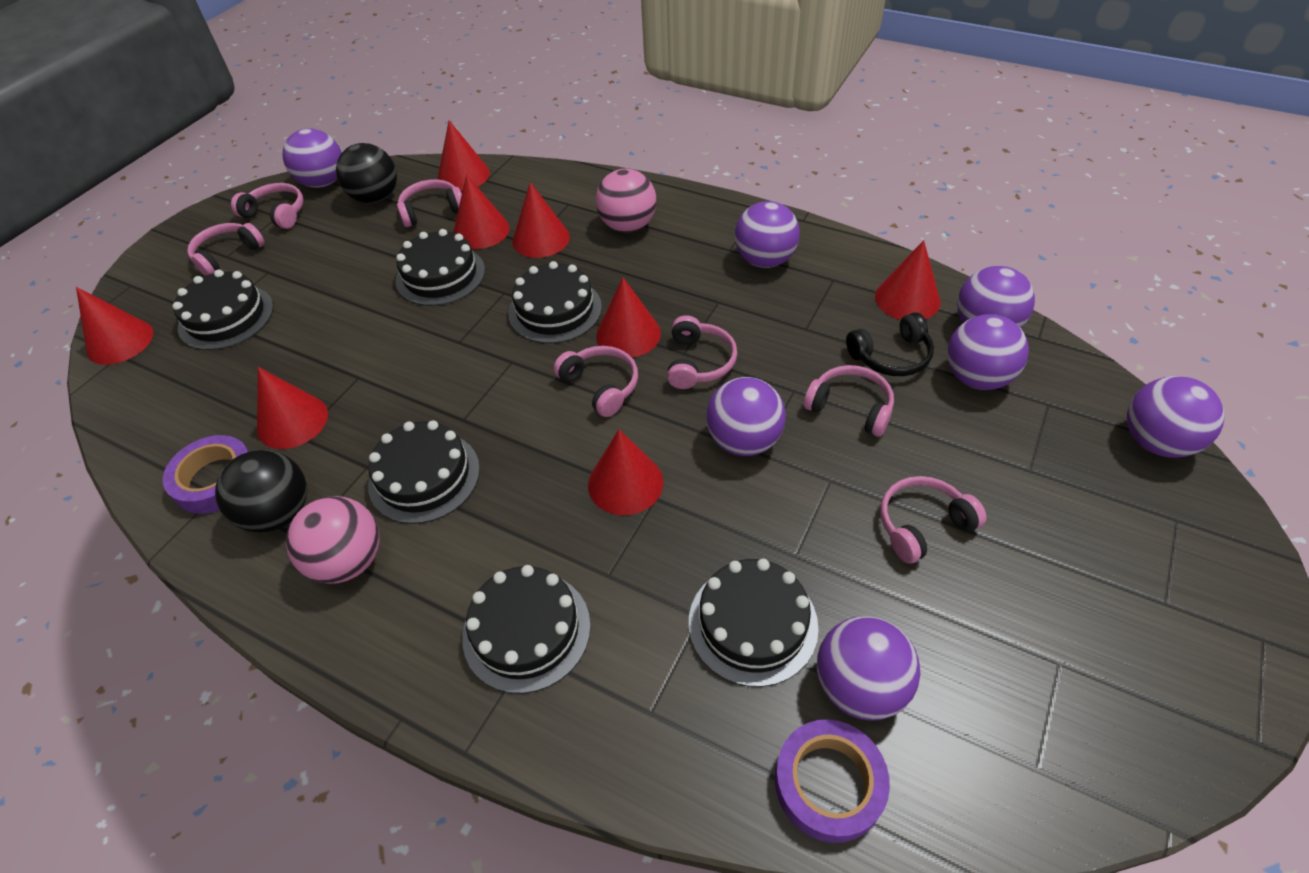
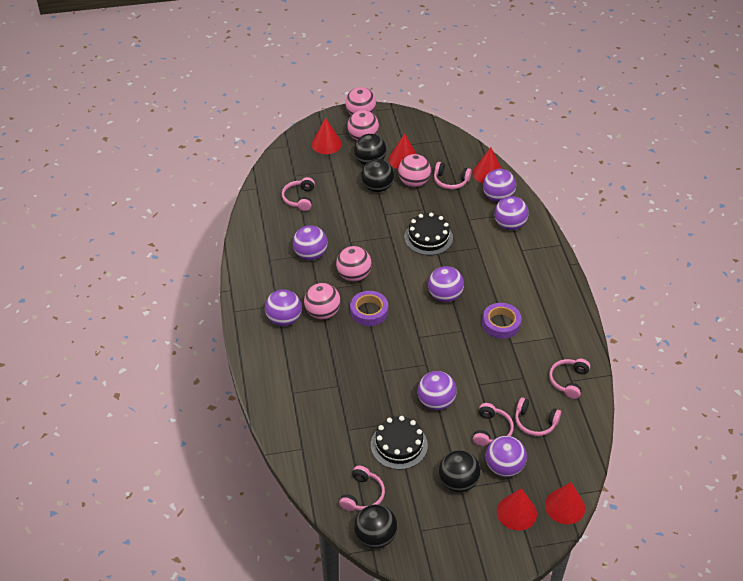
black ball: 2 -> 4
black cake: 6 -> 2
black headphones: 1 -> 0
pink ball: 2 -> 5
pink headphones: 7 -> 6
red cone: 8 -> 5

